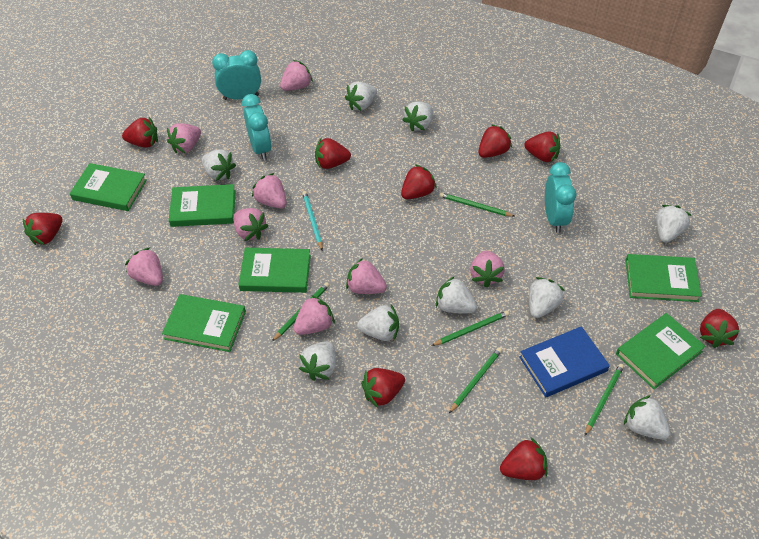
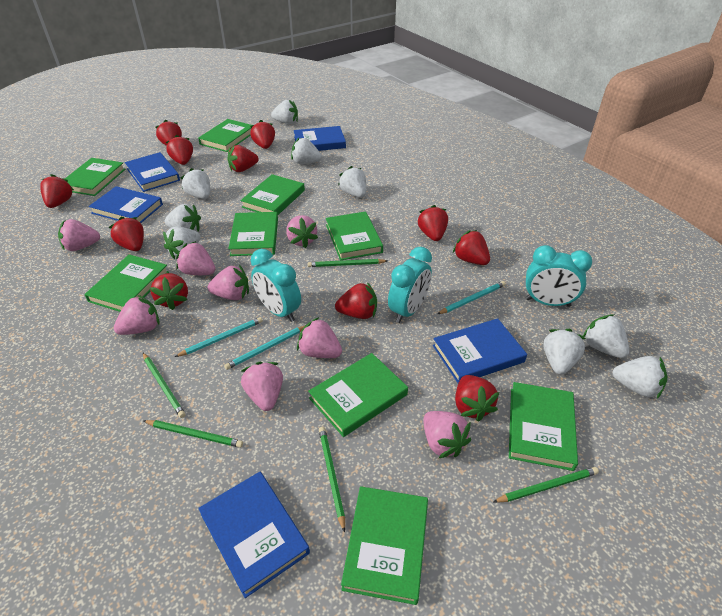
blue book: 1 -> 5
green book: 6 -> 9
red strawberry: 9 -> 11
turquoise pencil: 1 -> 3

